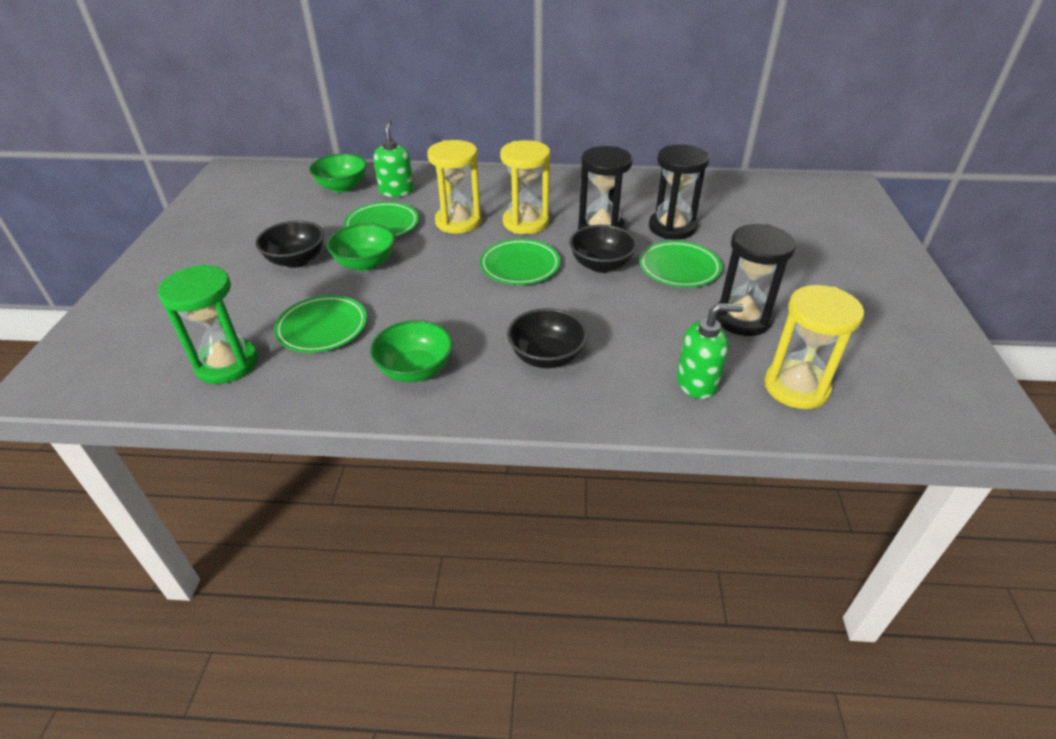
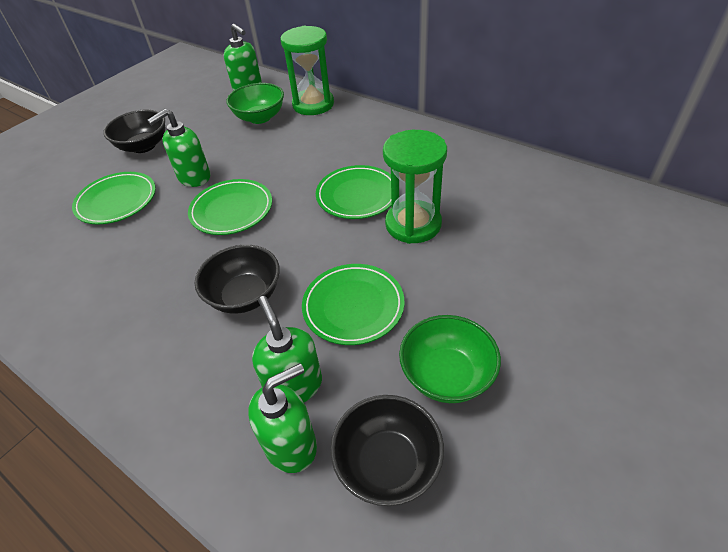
black hourglass: 3 -> 0
green bowl: 3 -> 2
green hourglass: 1 -> 2
green soap dispenser: 2 -> 4
yellow hourglass: 3 -> 0

